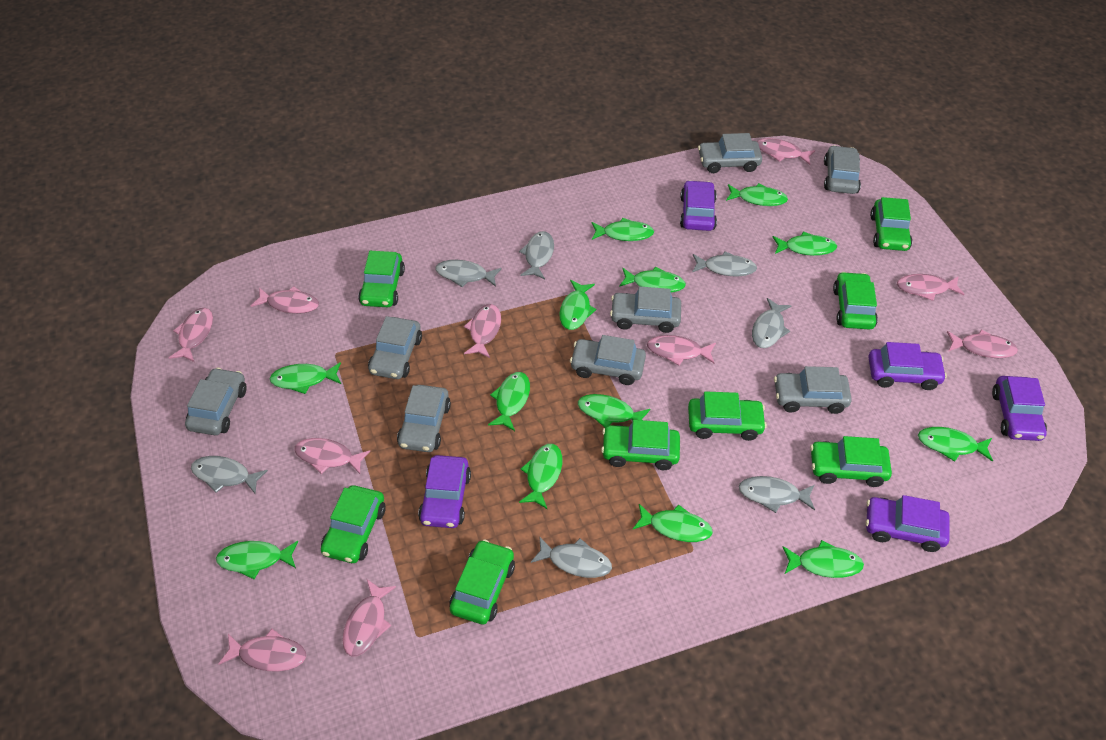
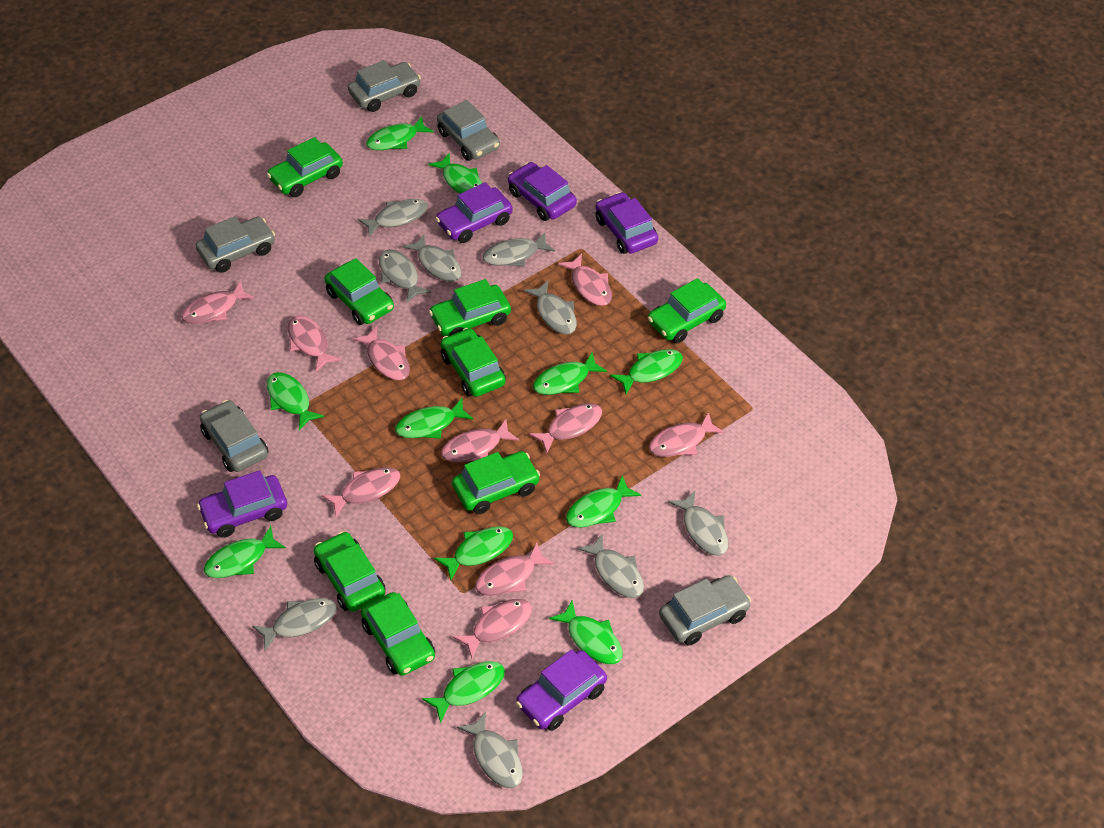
green fish: 13 -> 11
grey car: 8 -> 5
grey fish: 7 -> 9

